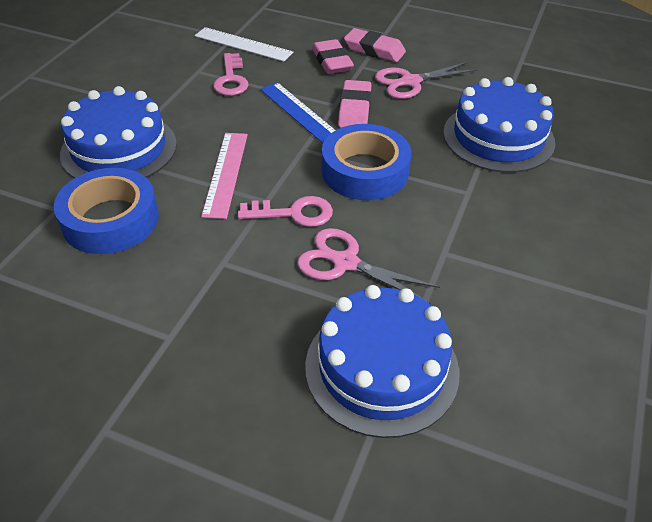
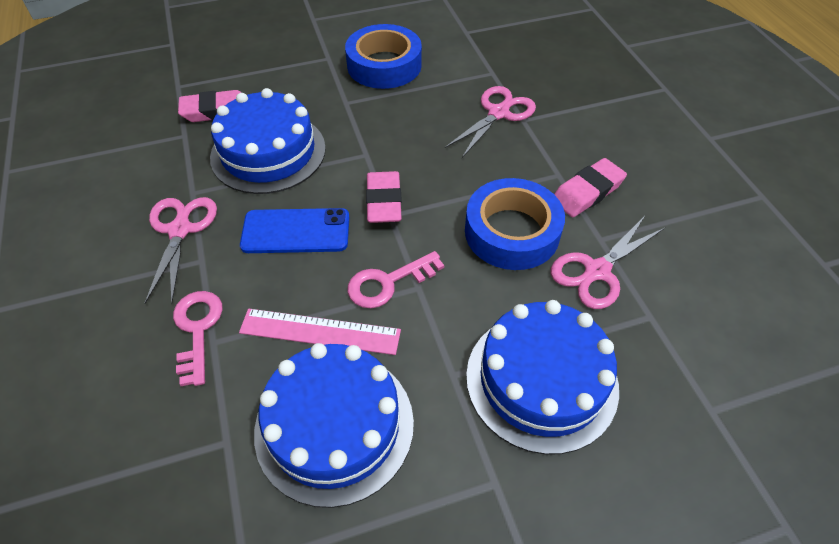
blue phone: 0 -> 1
blue ruler: 1 -> 0
pink scissors: 2 -> 3
white ruler: 1 -> 0

